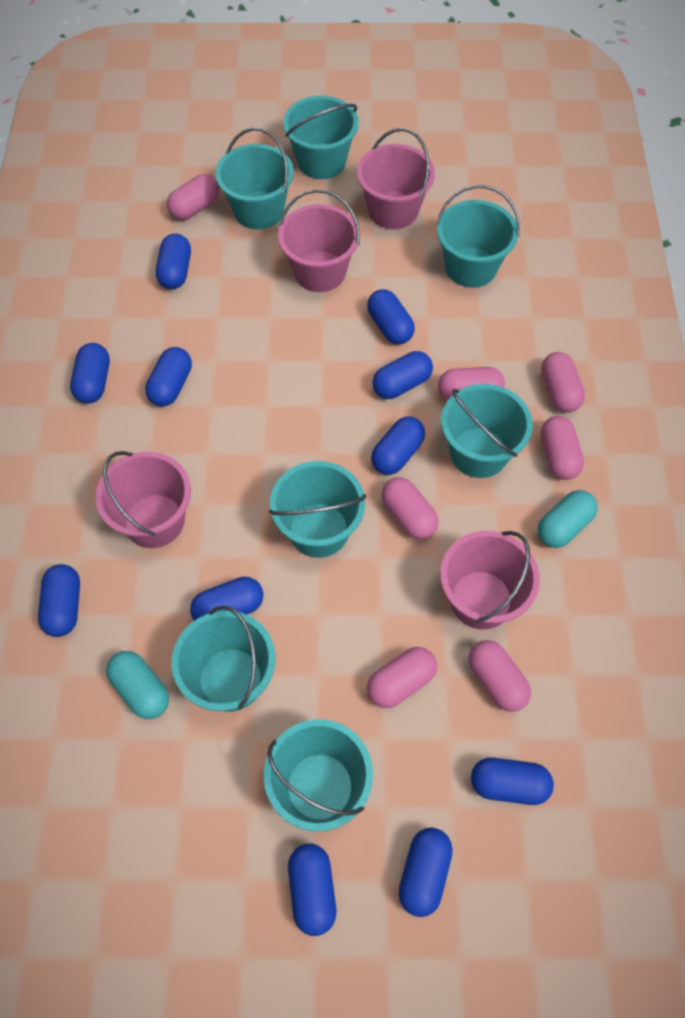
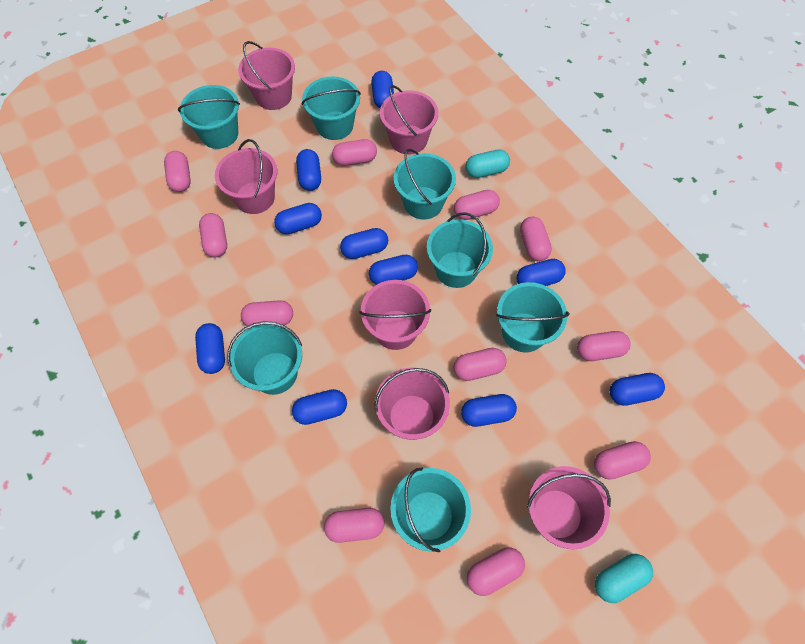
blue capsule: 11 -> 10
pink bucket: 4 -> 6
pink capsule: 7 -> 11

